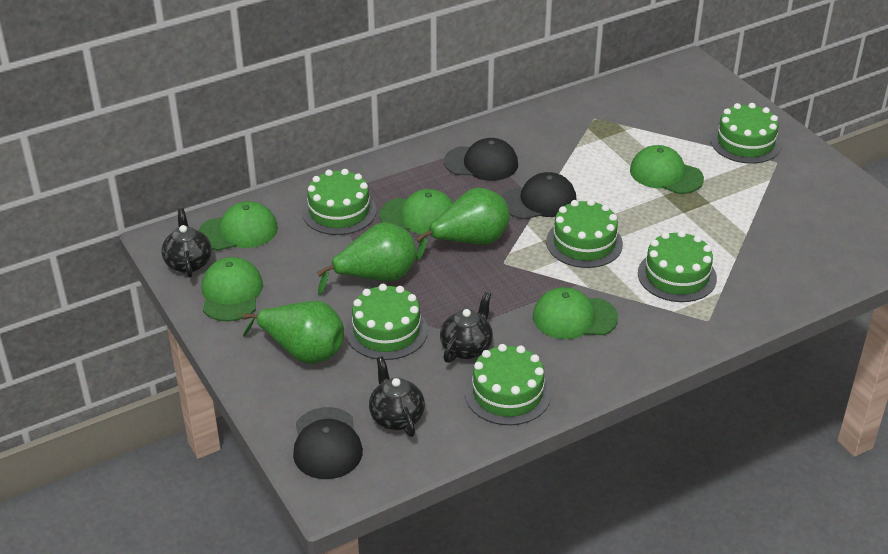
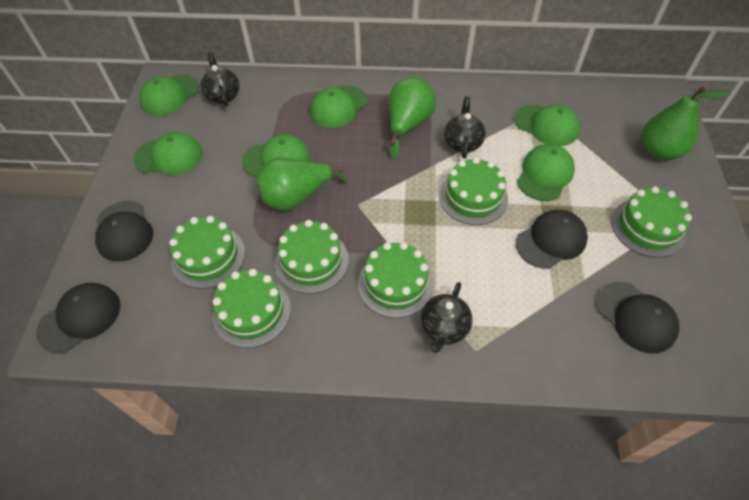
black cap: 3 -> 4
green cap: 5 -> 6

